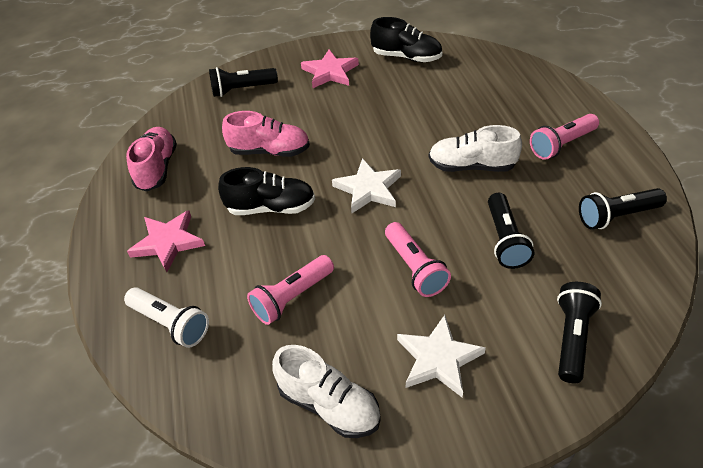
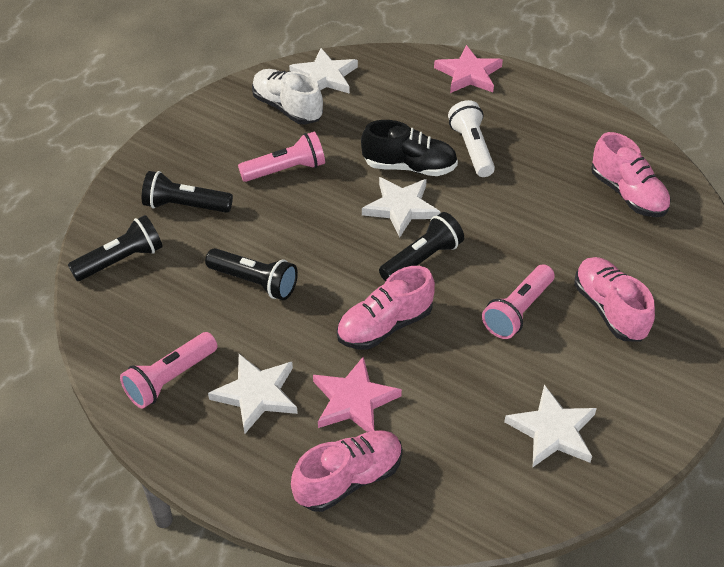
black shoe: 2 -> 1
pink shoe: 2 -> 4
white shoe: 2 -> 1
white star: 2 -> 4

